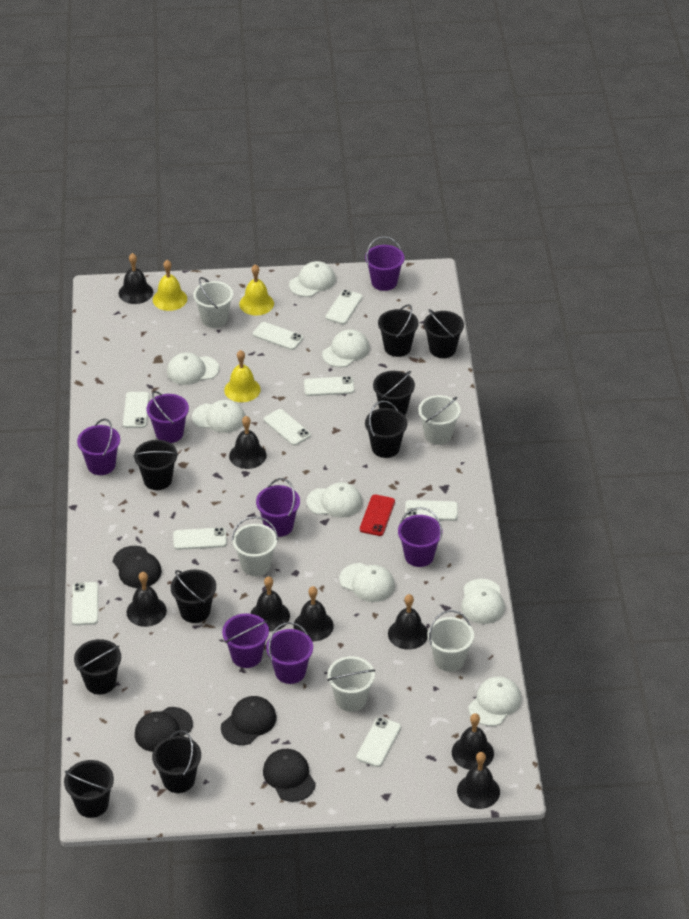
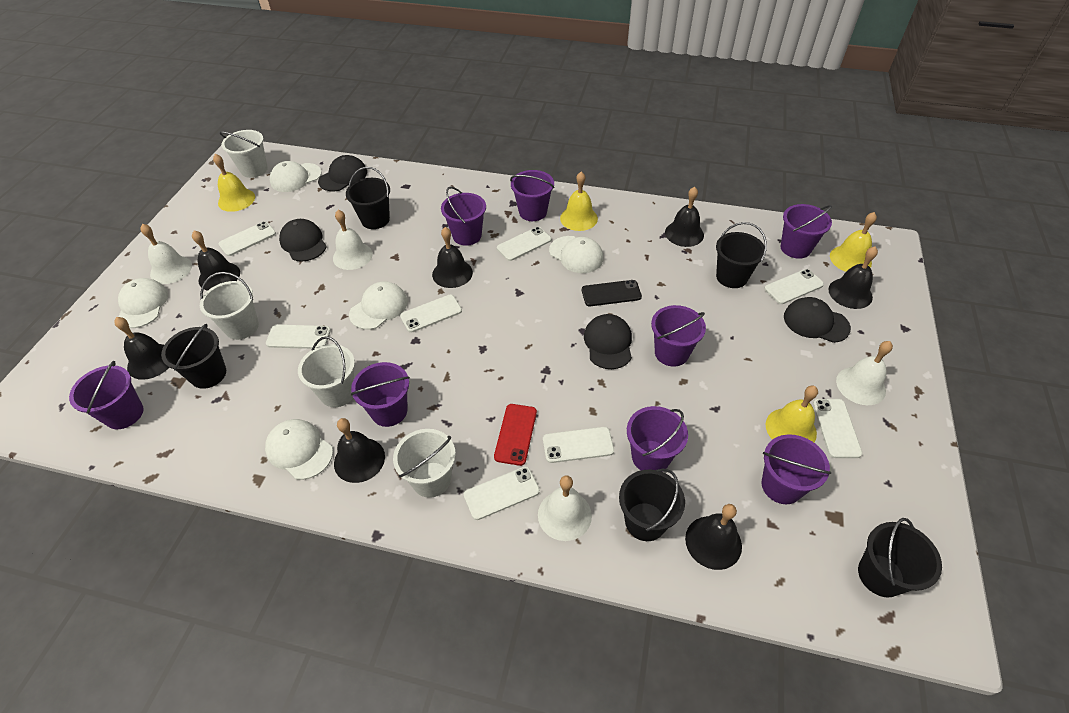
black bell: 8 -> 7
black bucket: 9 -> 5
black phone: 0 -> 1
purple bucket: 7 -> 8
white bell: 0 -> 4
white bucket: 5 -> 4
white cap: 8 -> 5
white phone: 9 -> 8
yellow bell: 3 -> 4

